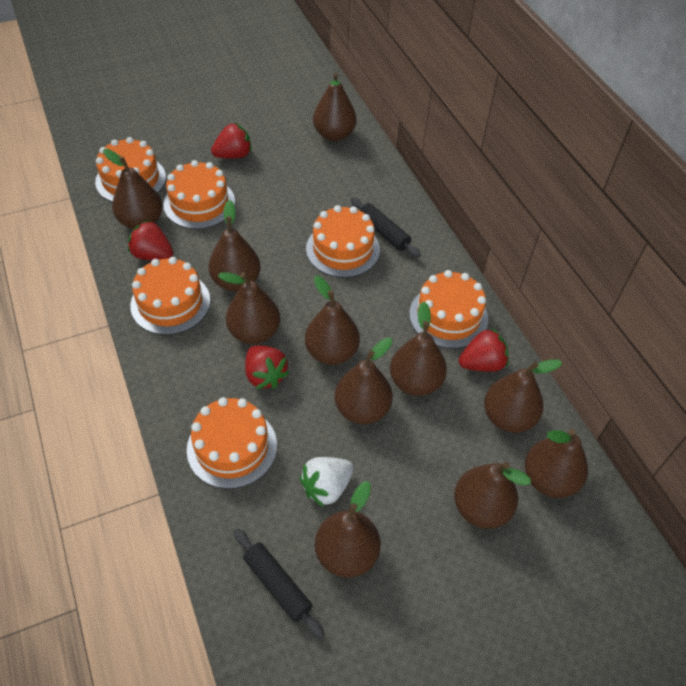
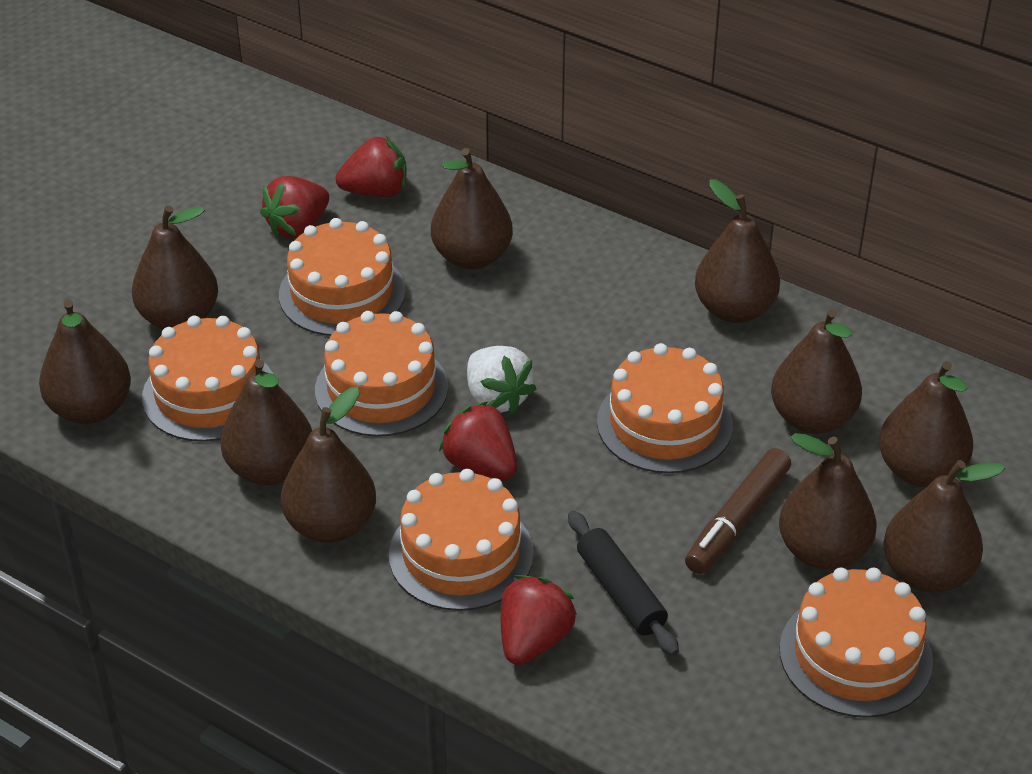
black rolling pin: 2 -> 1
brown marker: 0 -> 1
brown pear: 11 -> 10

